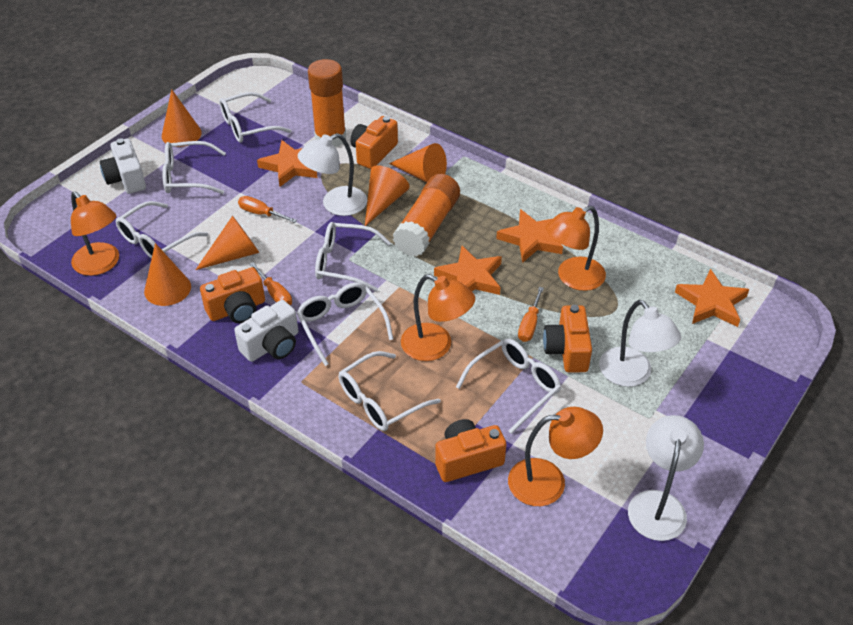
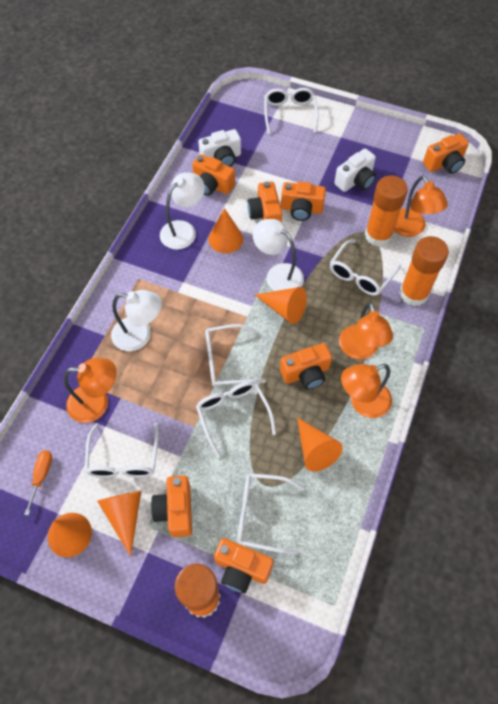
orange camera: 4 -> 7
orange glue stick: 2 -> 3
orange screwdriver: 3 -> 1
orange star: 4 -> 0
white glasses: 7 -> 6

